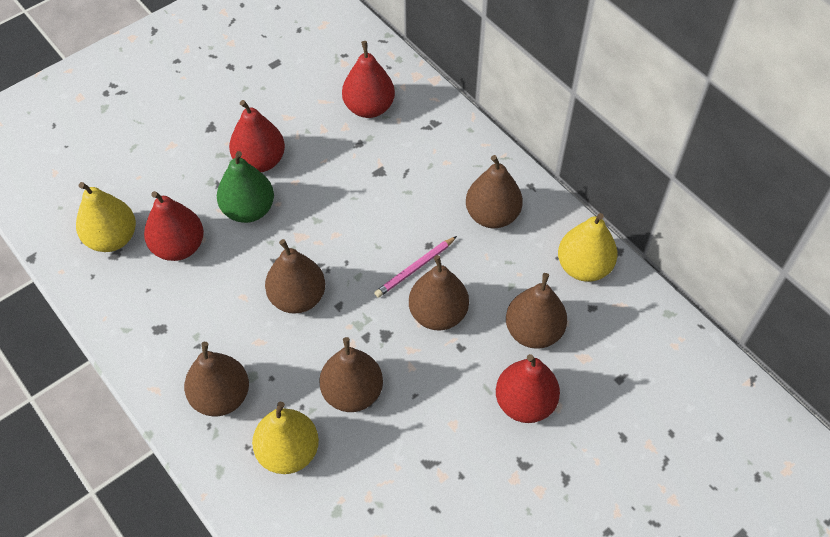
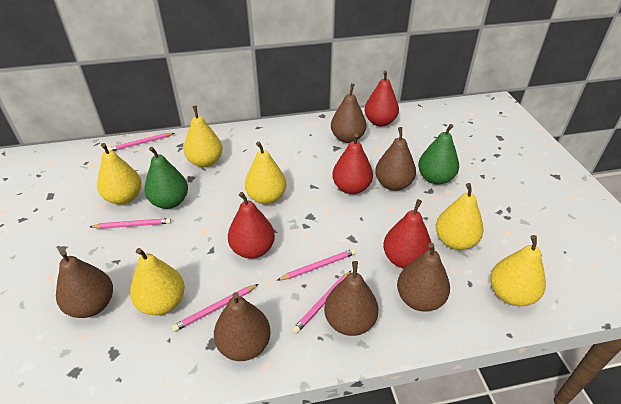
green pear: 1 -> 2
pink pencil: 1 -> 5
yellow pear: 3 -> 6

